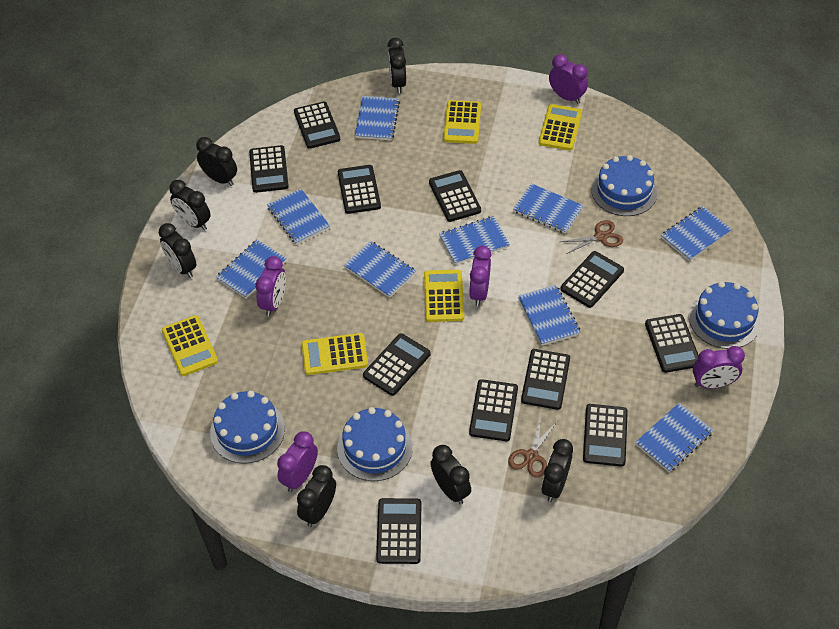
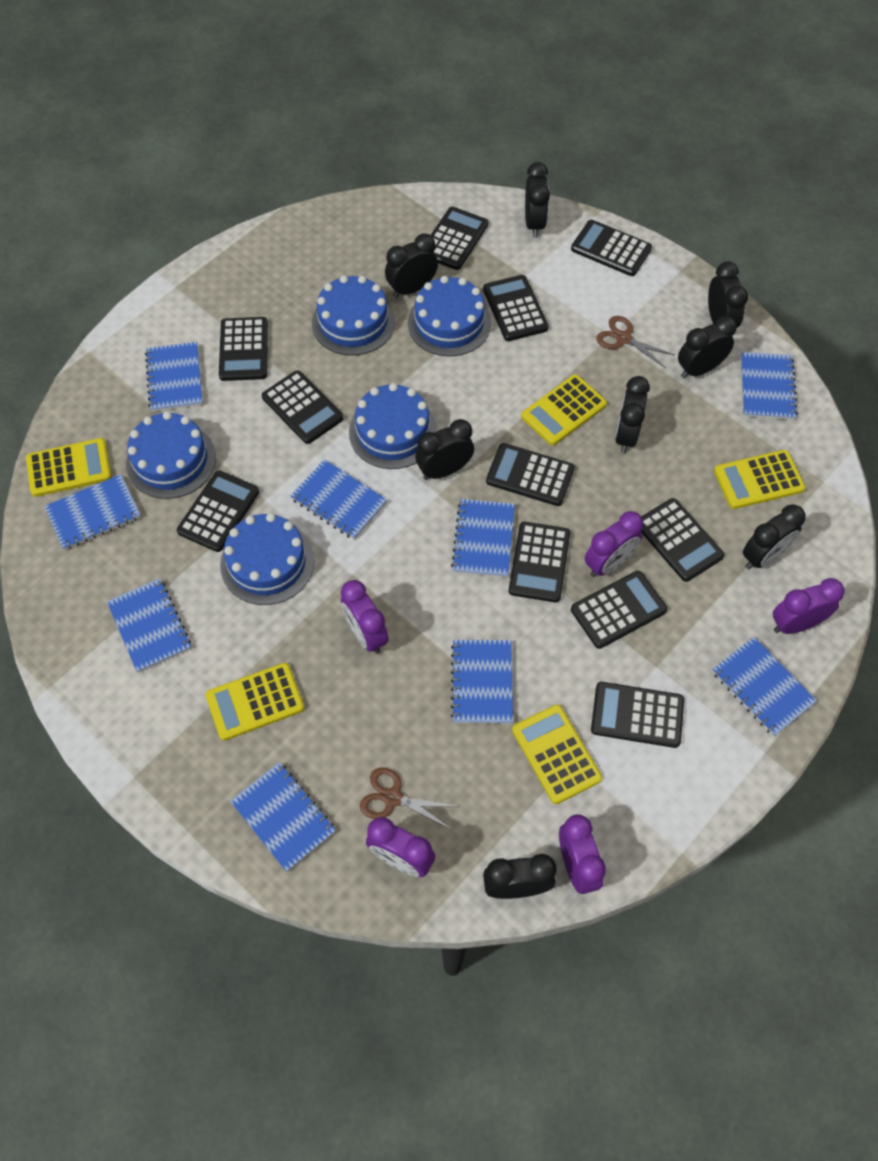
black clock: 7 -> 8
blue cake: 4 -> 5

